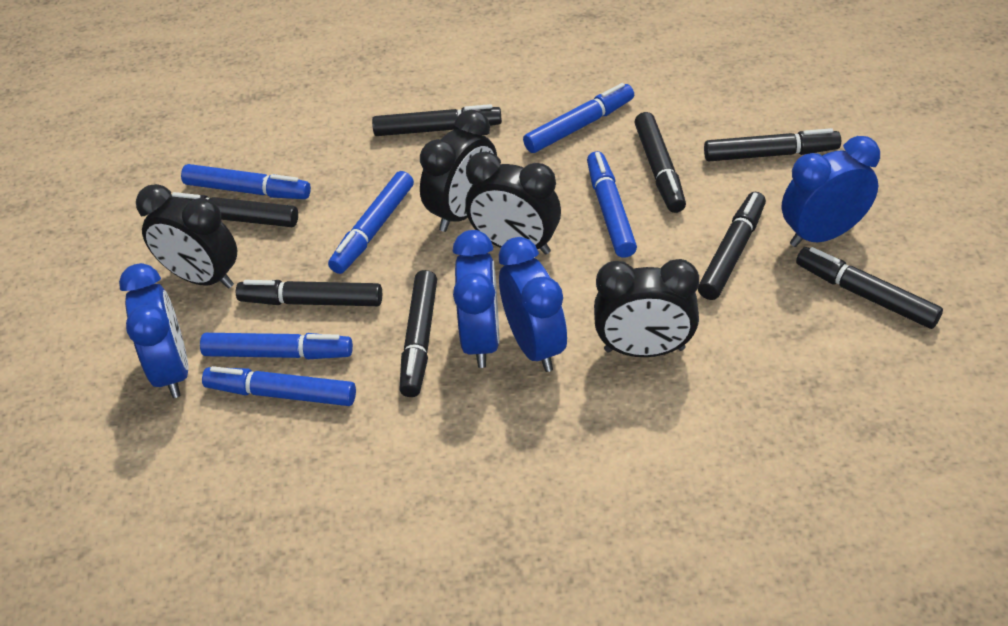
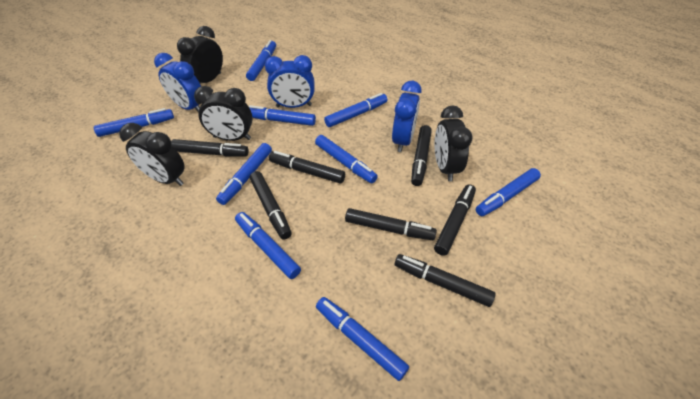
black marker: 8 -> 7
blue clock: 4 -> 3
blue marker: 6 -> 9

